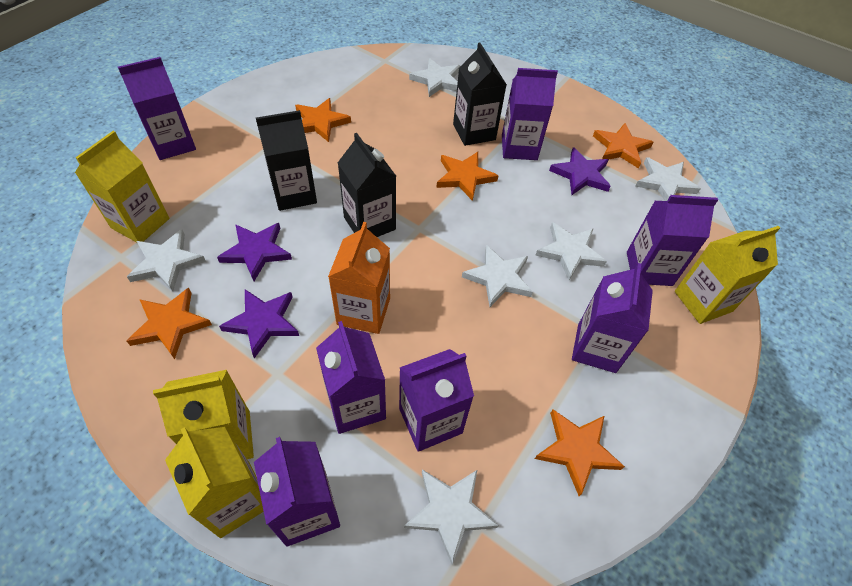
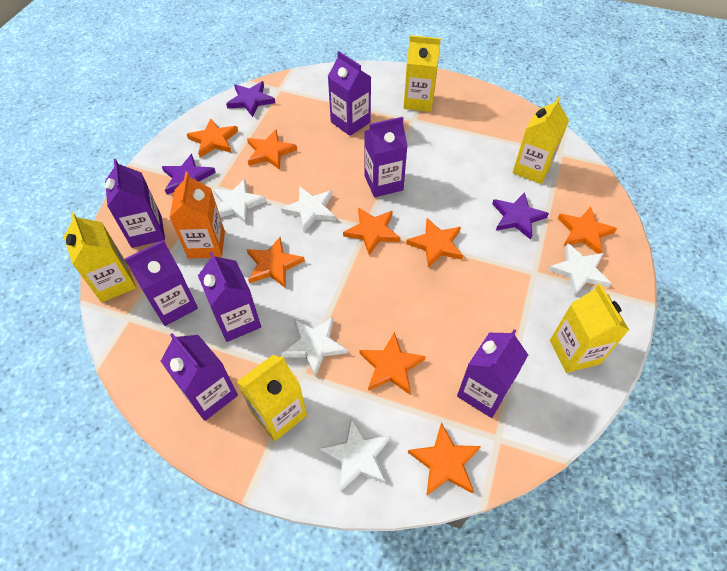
black carton: 3 -> 0
orange star: 5 -> 8
white star: 6 -> 5
yellow carton: 4 -> 5

